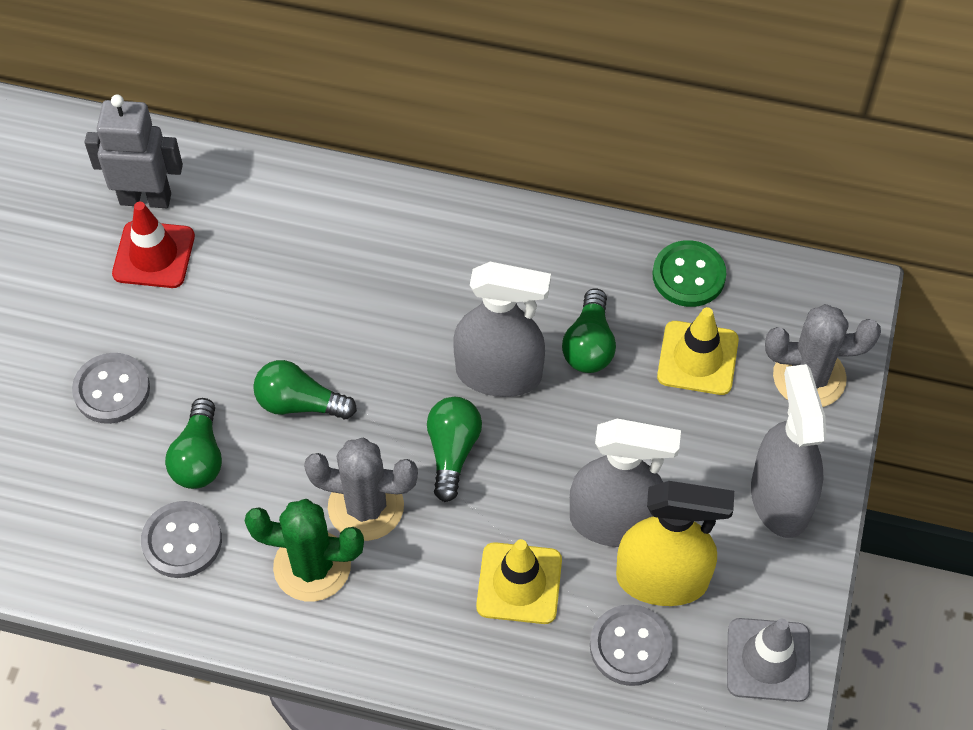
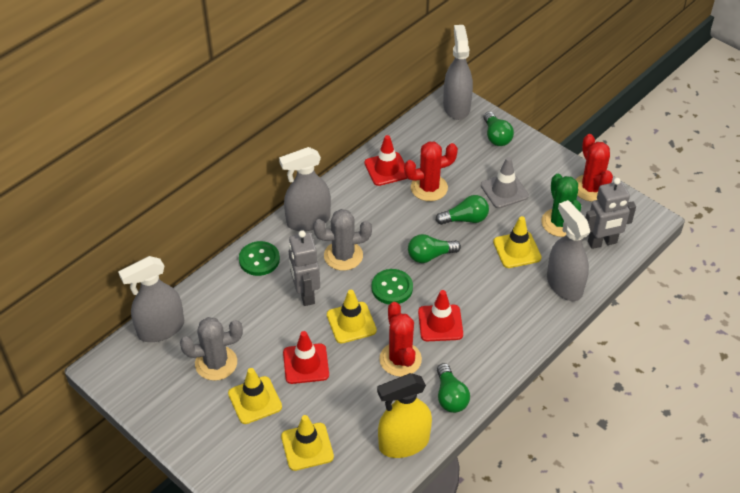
green button: 1 -> 2
grey button: 3 -> 0
grey robot: 1 -> 2
grey spray bottle: 3 -> 4
red cactus: 0 -> 3
red traffic cone: 1 -> 3
yellow traffic cone: 2 -> 4

